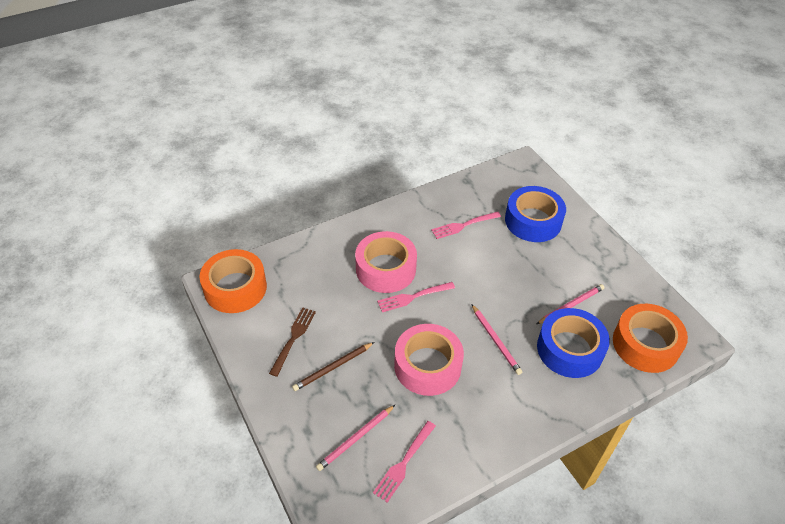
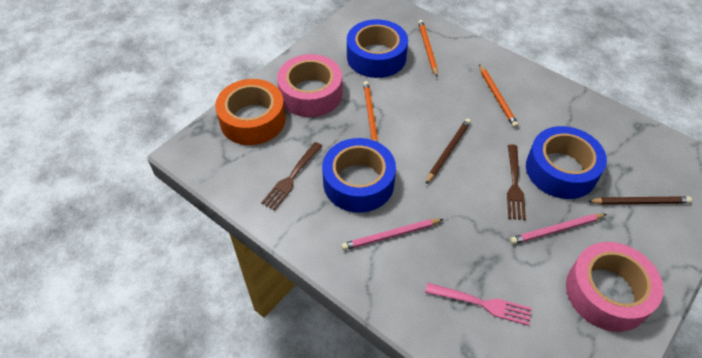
blue tape: 2 -> 3
brown fork: 1 -> 2
brown pencil: 1 -> 2
orange pencil: 0 -> 3
orange tape: 2 -> 1
pink fork: 3 -> 1
pink pencil: 3 -> 2

